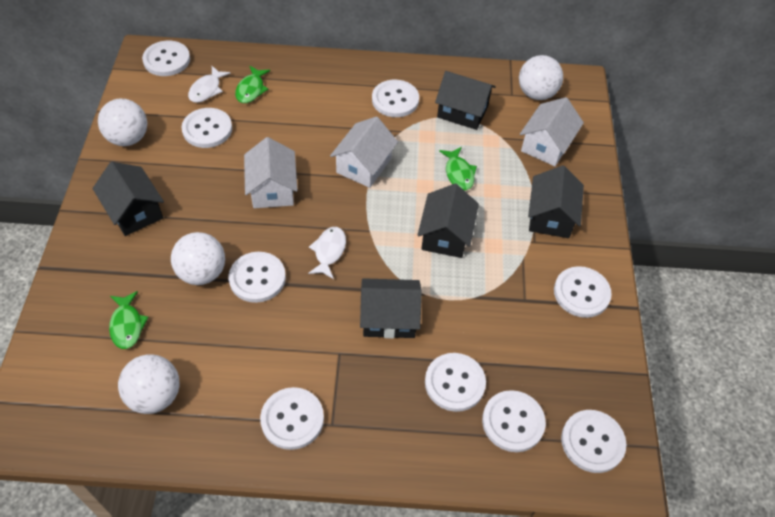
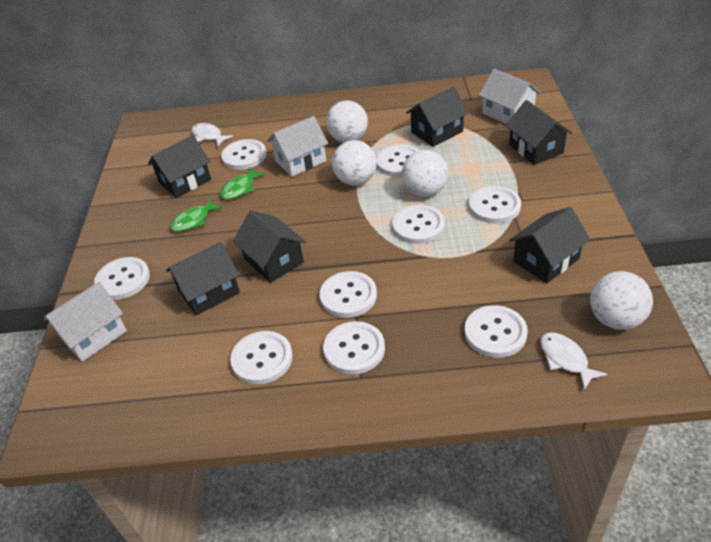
black house: 5 -> 6
green fish: 3 -> 2

